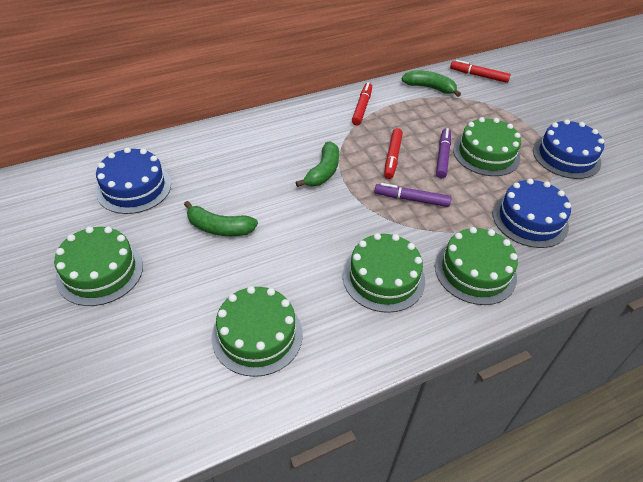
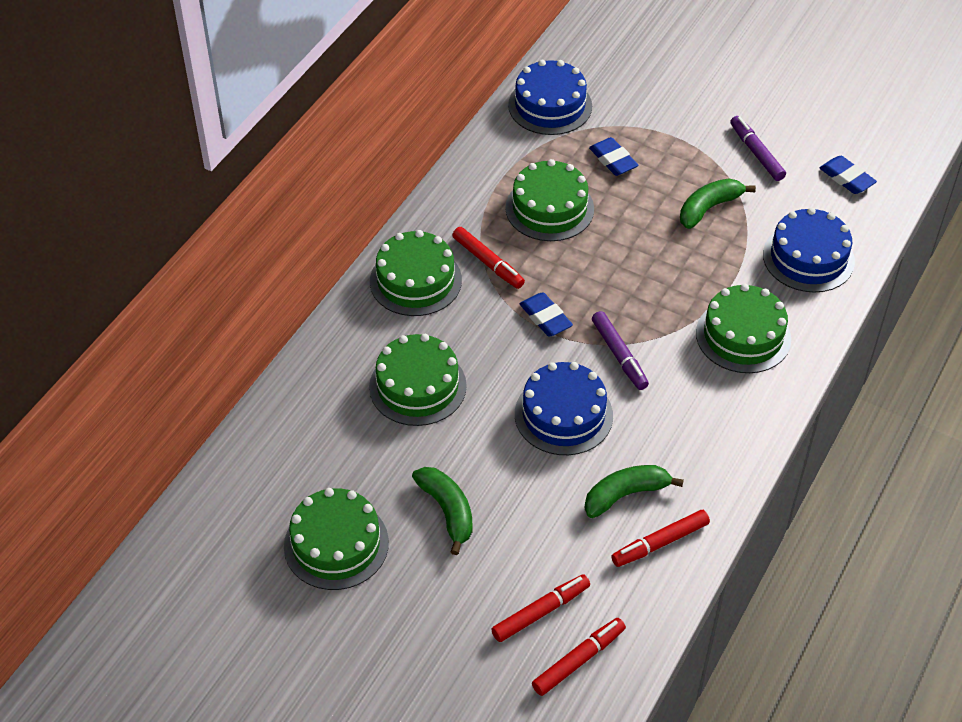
blue eraser: 0 -> 3
red marker: 3 -> 4

